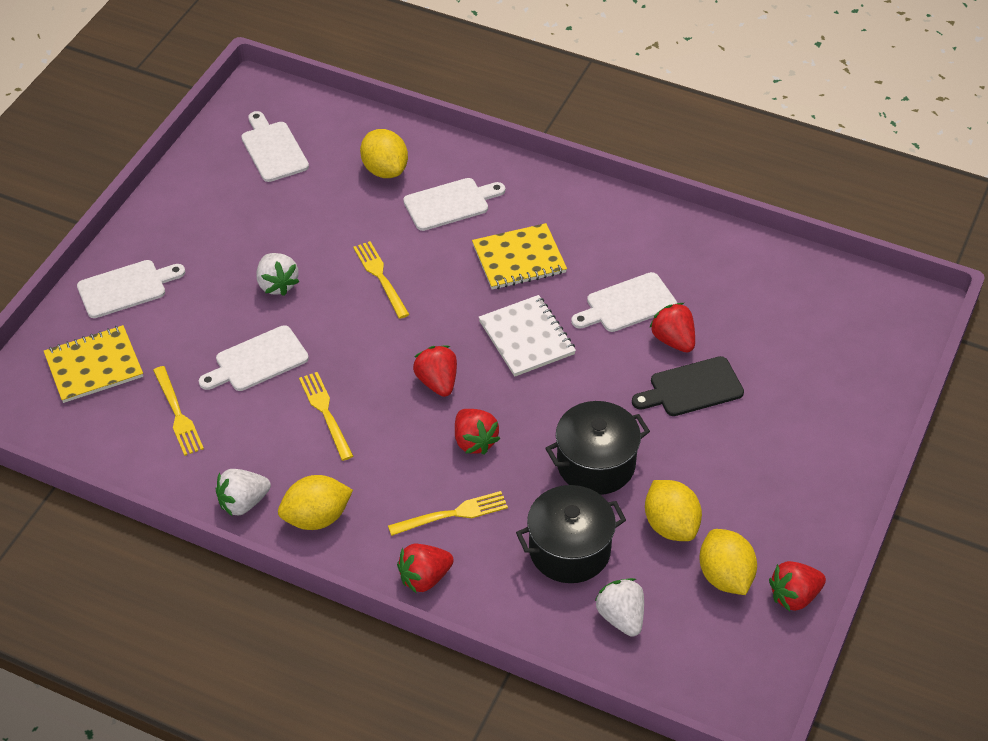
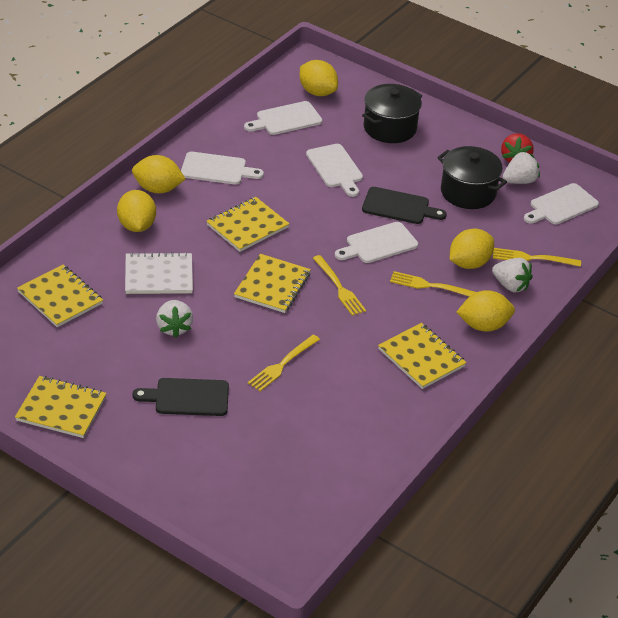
black cutting board: 1 -> 2
red strawberry: 5 -> 1
yellow lemon: 4 -> 5
yellow notebook: 2 -> 5

